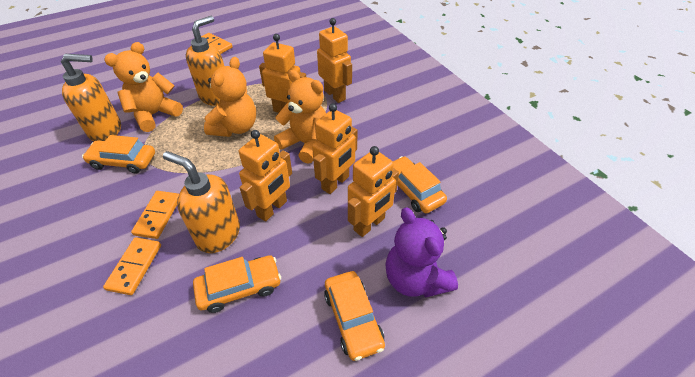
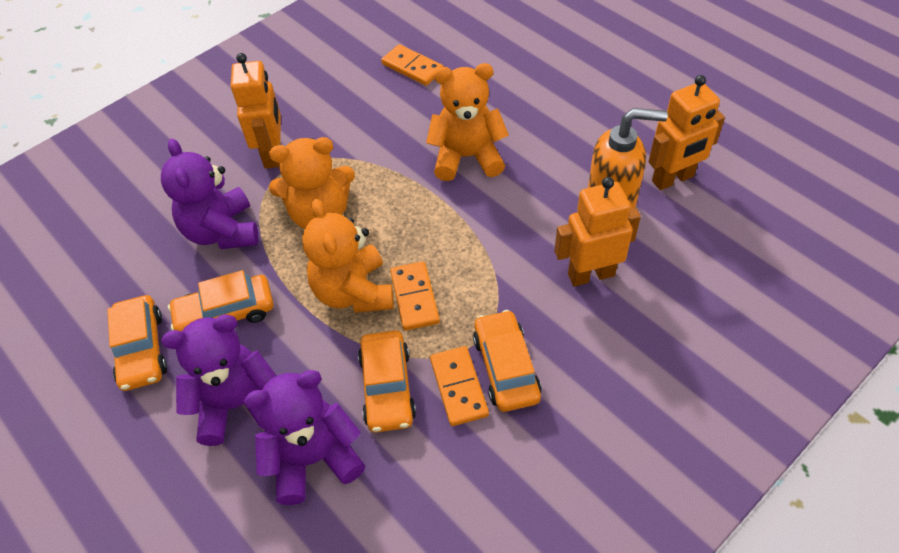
orange robot: 5 -> 3
orange soap dispenser: 3 -> 1
purple teddy bear: 1 -> 3

